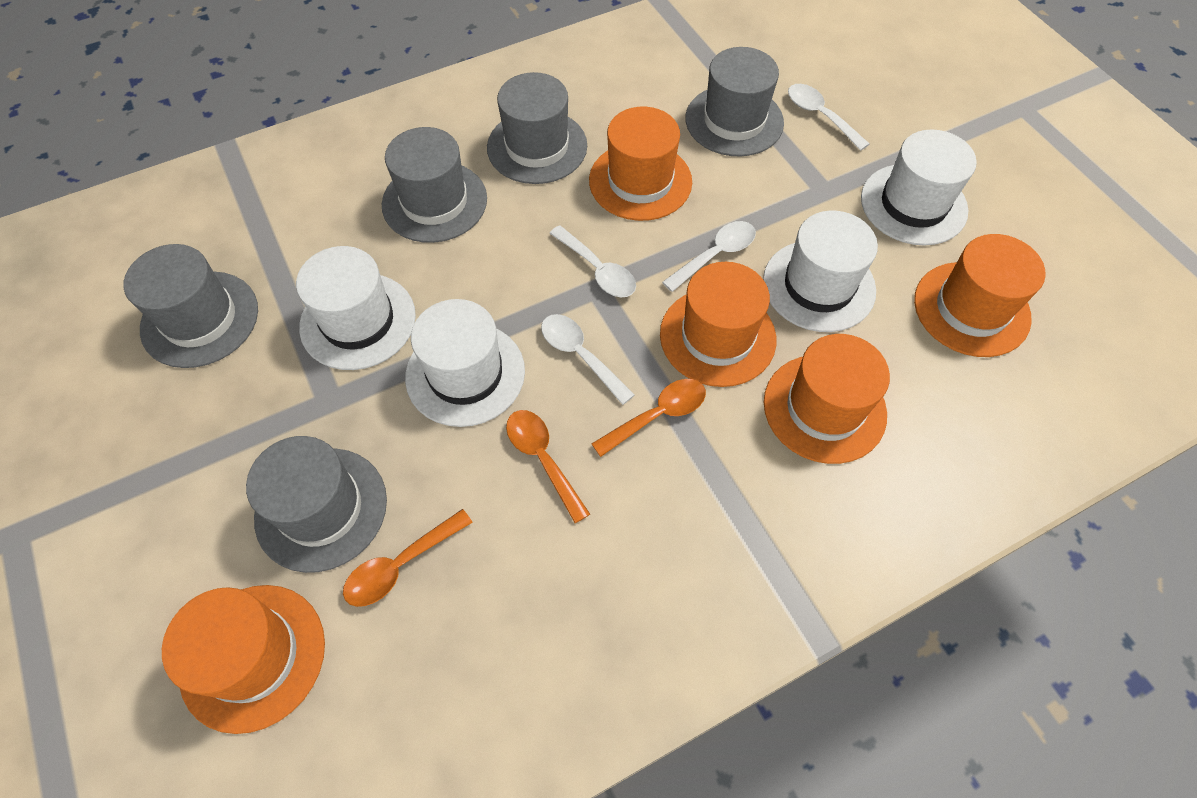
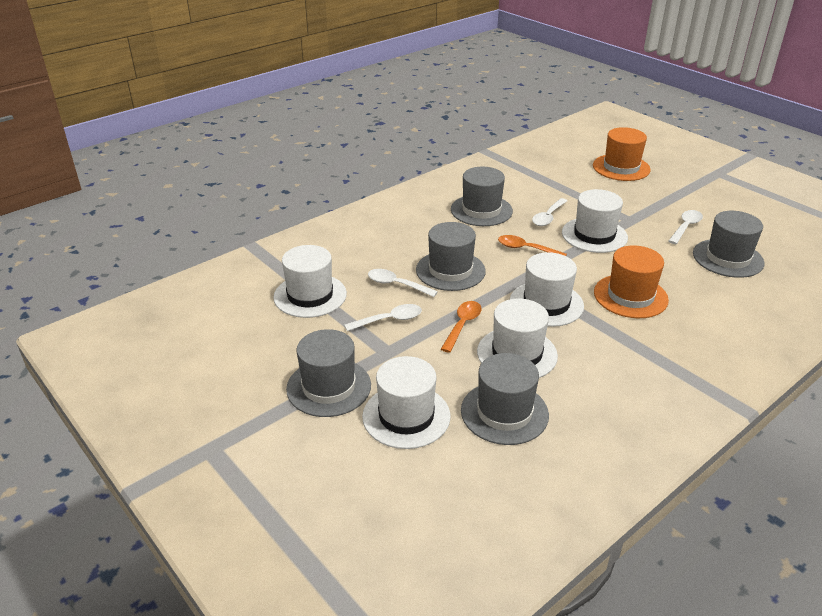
orange hat: 5 -> 2
orange spoon: 3 -> 2
white hat: 4 -> 5

